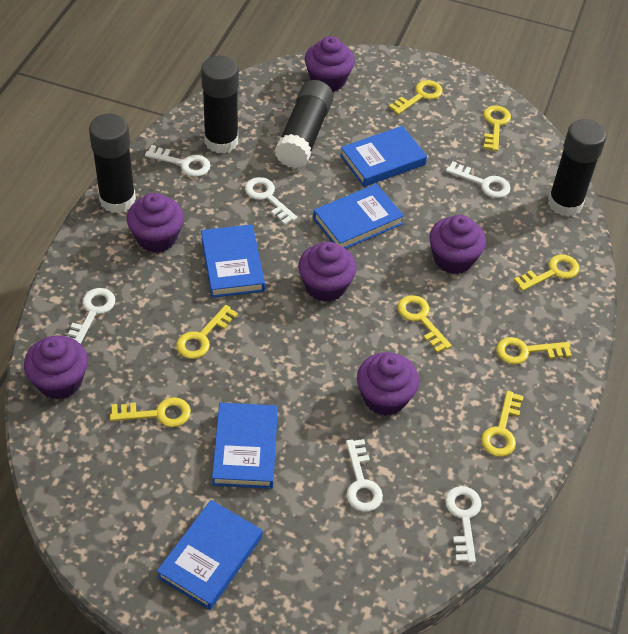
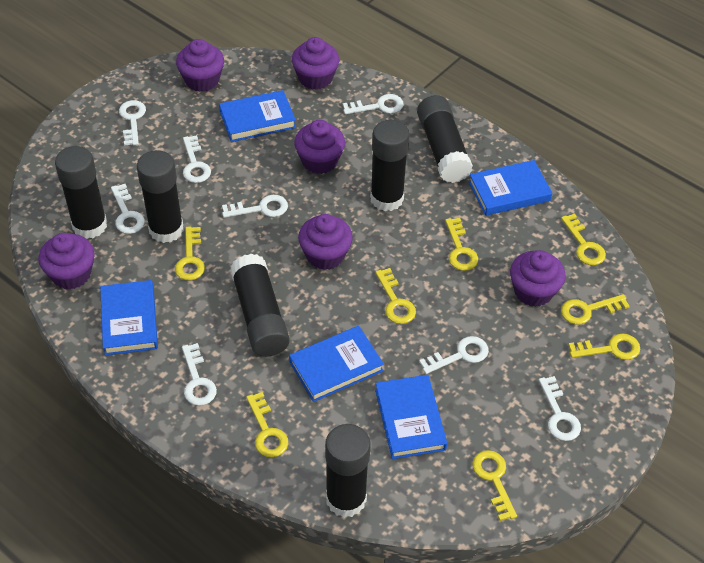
black glue stick: 4 -> 6
white key: 6 -> 8

